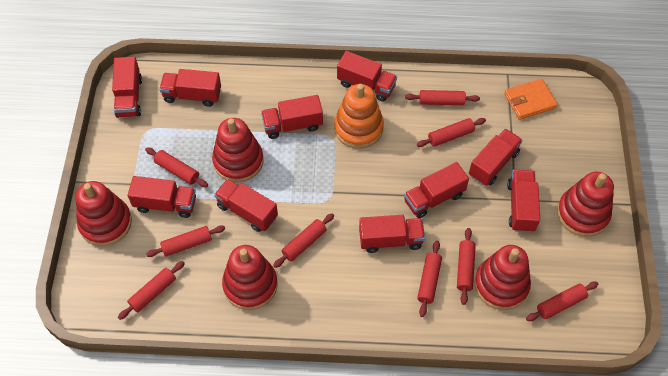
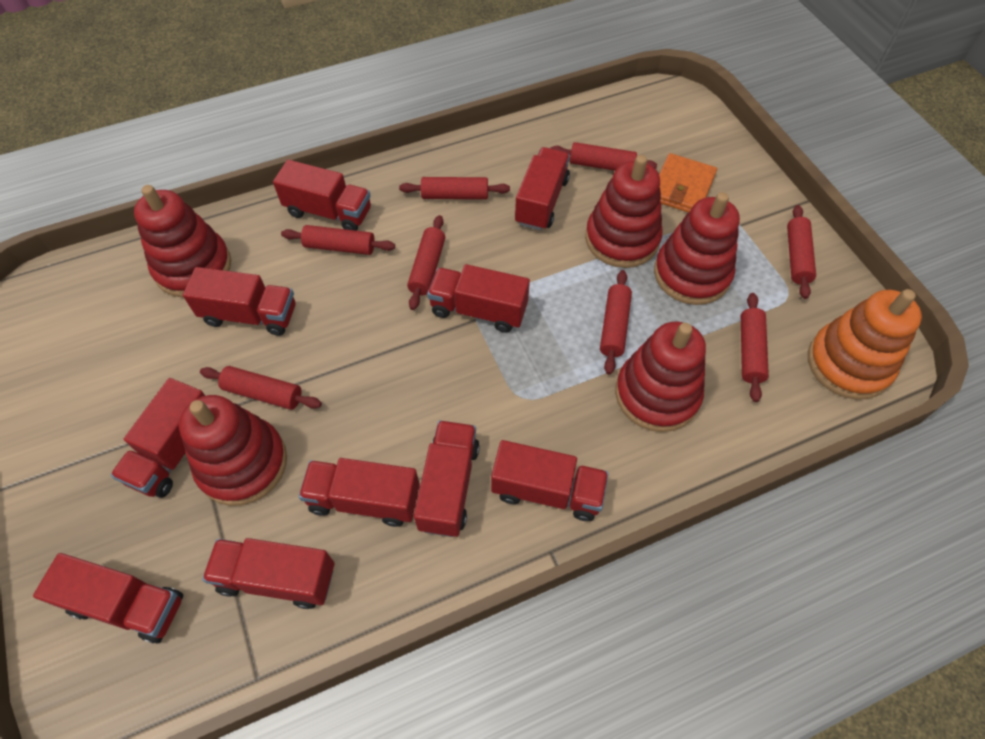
red rolling pin: 9 -> 8

